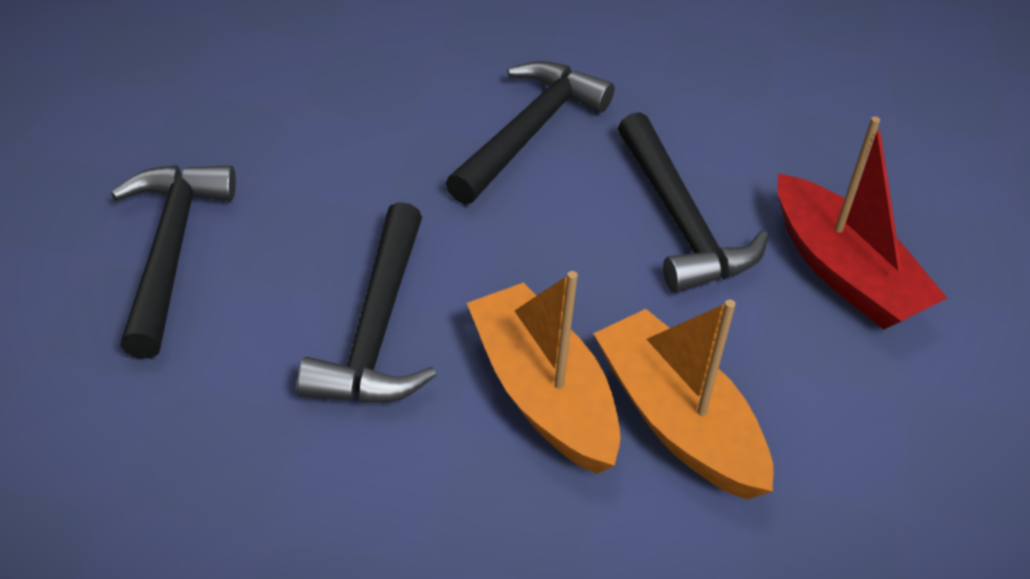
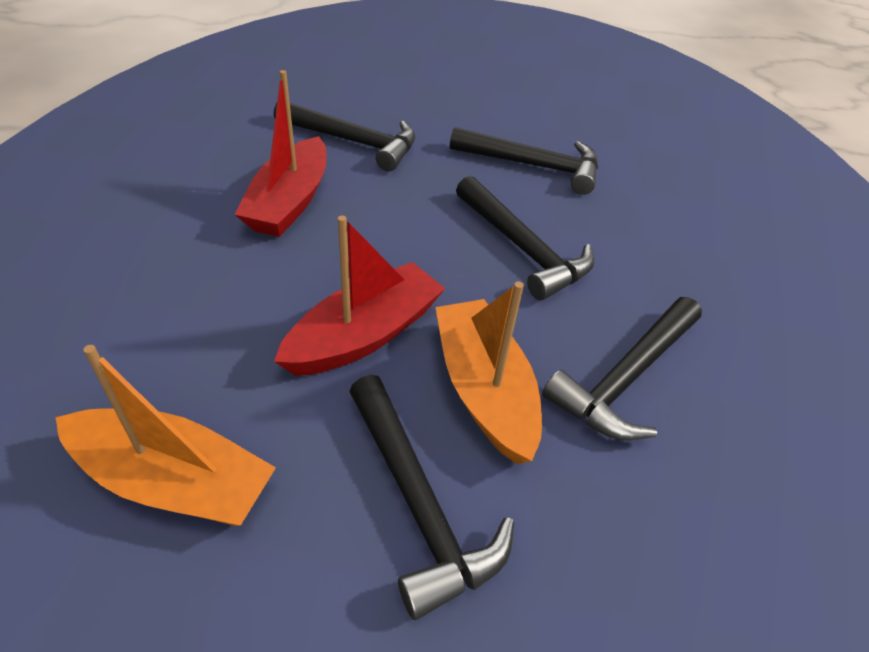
black hammer: 4 -> 5
red boat: 1 -> 2

